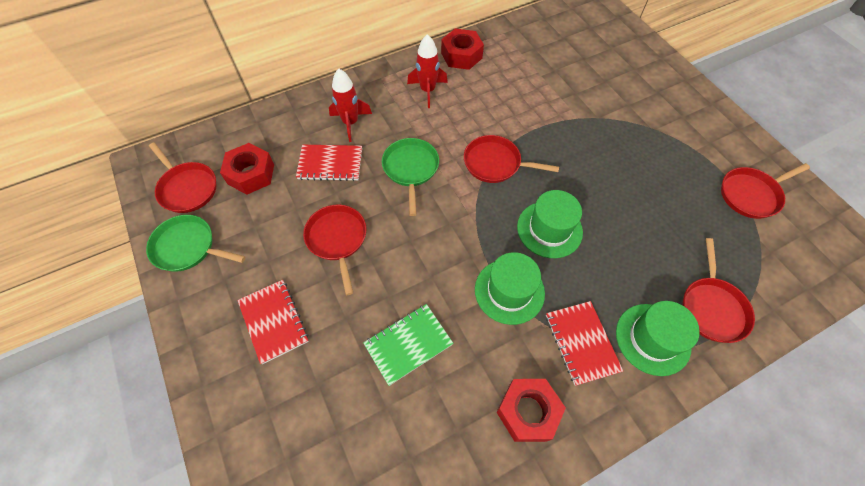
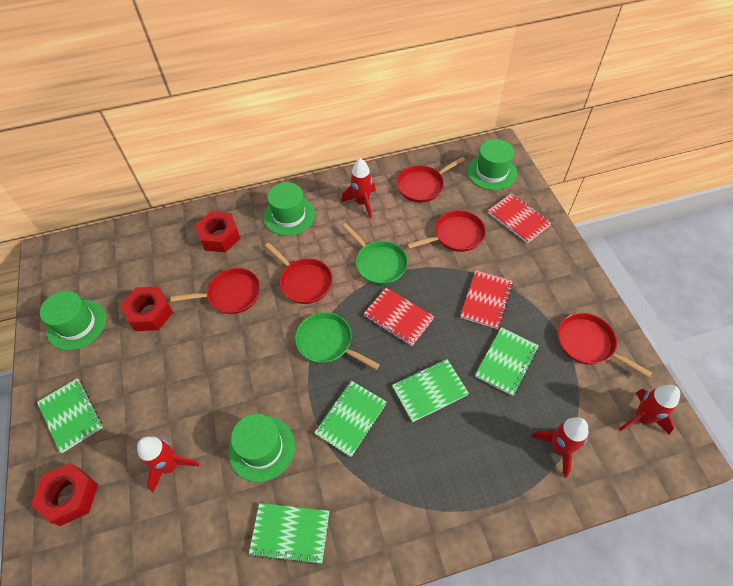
green hat: 3 -> 4
green notebook: 1 -> 5
red rocket: 2 -> 4

